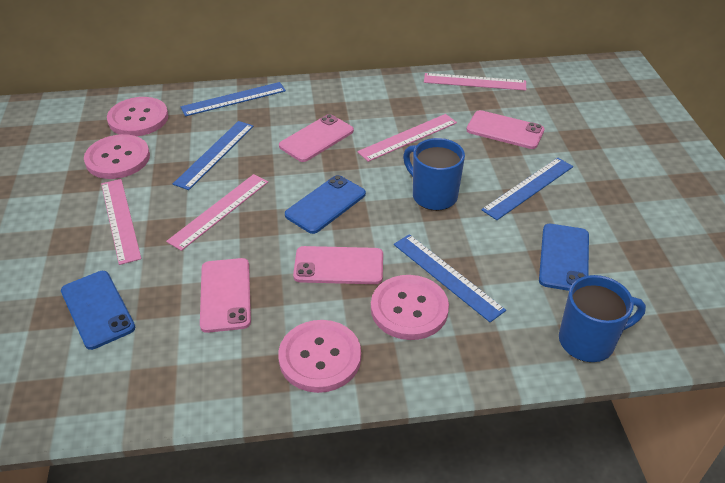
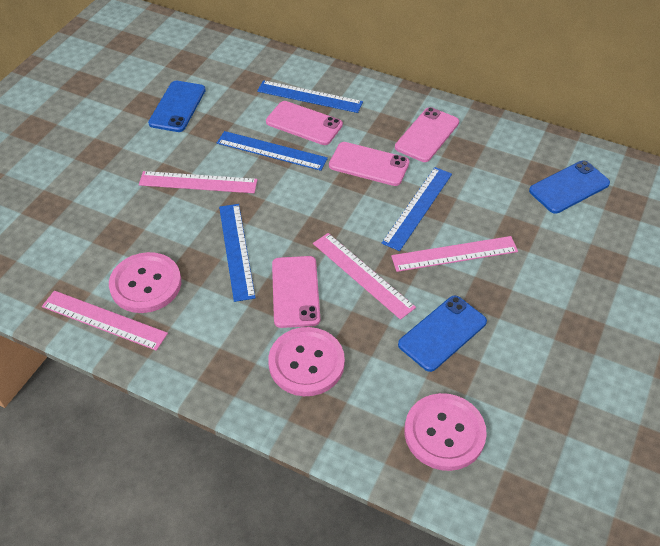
blue mug: 2 -> 0
pink button: 4 -> 3

